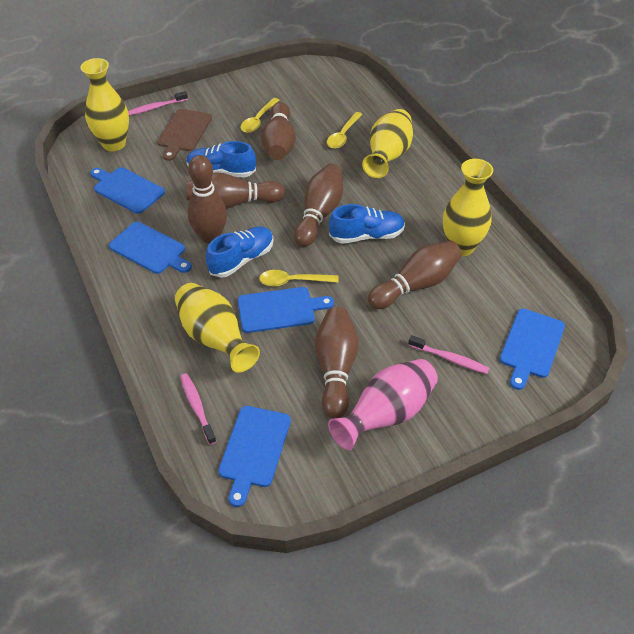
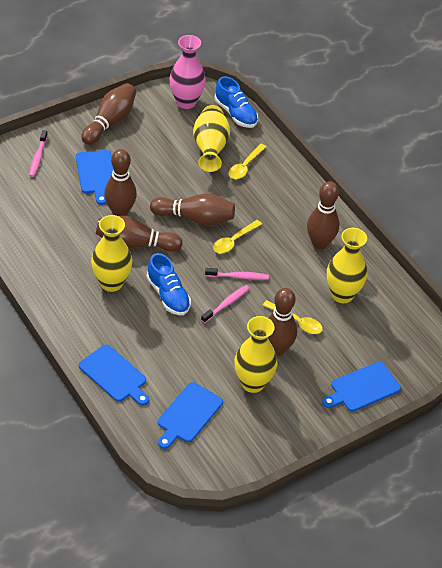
blue cutting board: 5 -> 4
blue shoe: 3 -> 2
brown cutting board: 1 -> 0

